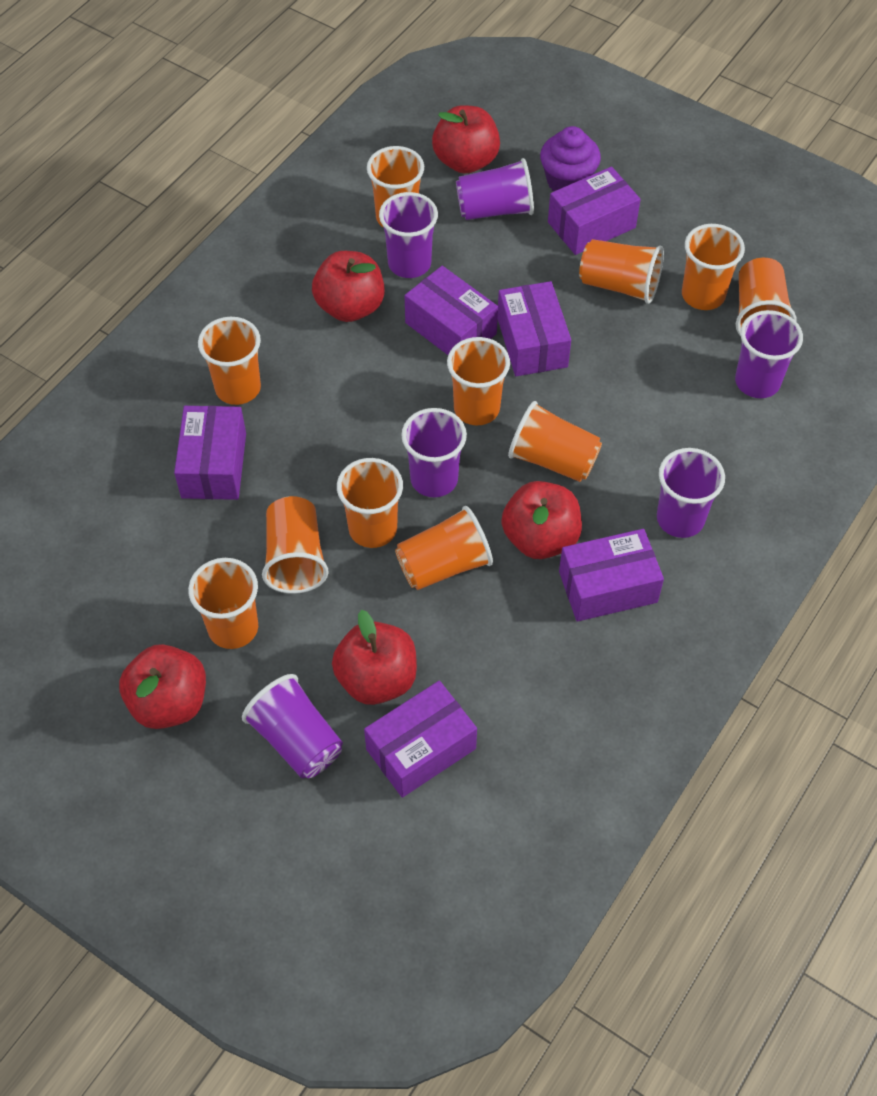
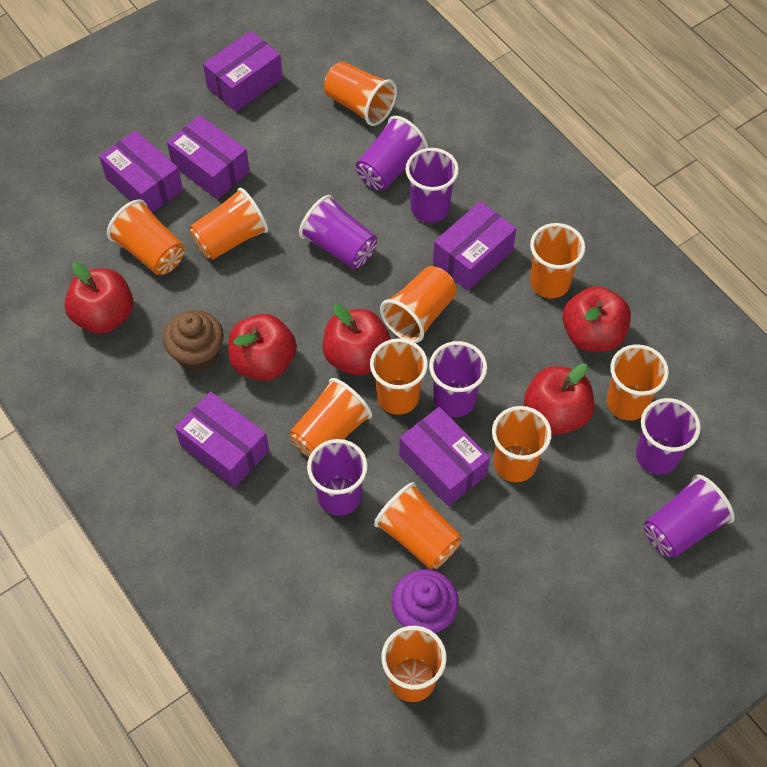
brown cupcake: 0 -> 1
purple cup: 6 -> 7

